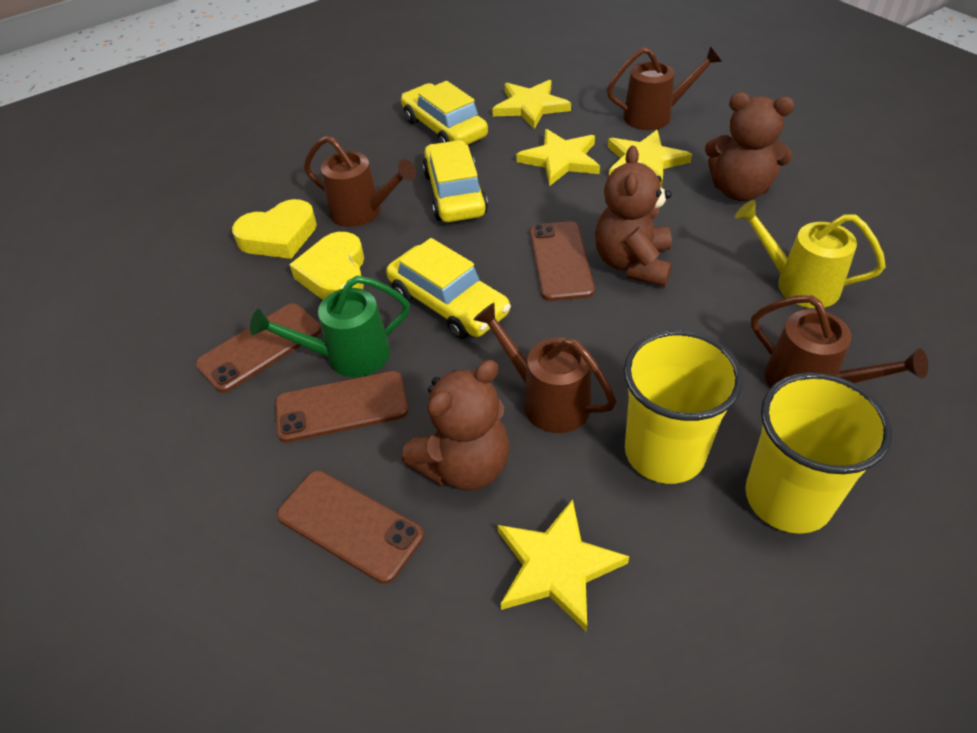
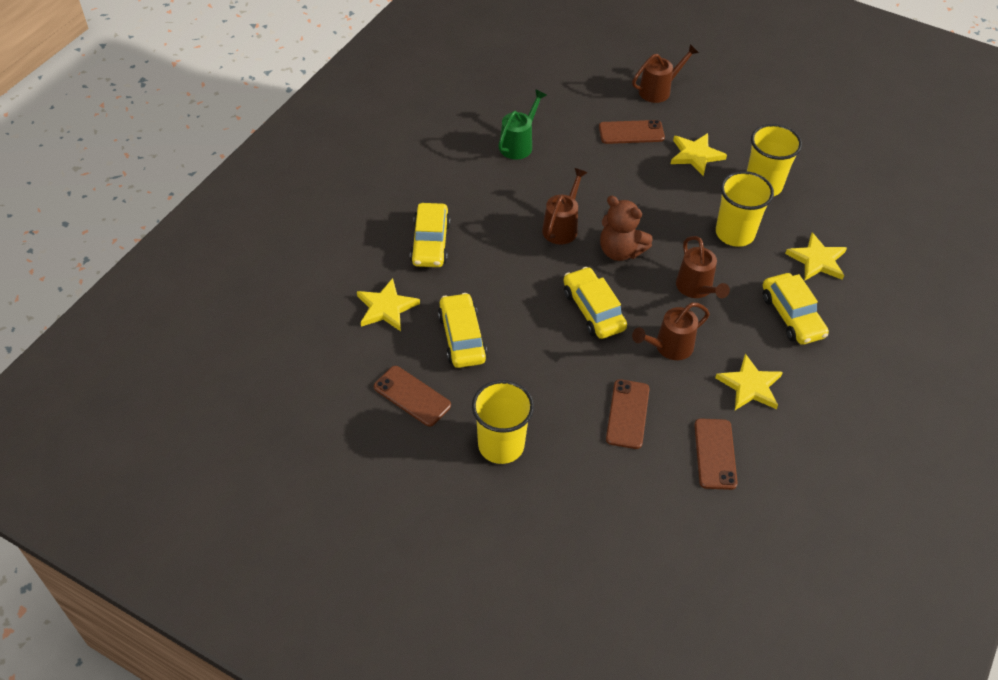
brown teddy bear: 3 -> 1
yellow car: 3 -> 4
yellow cup: 2 -> 3
yellow heart: 2 -> 0
yellow watering can: 1 -> 0

